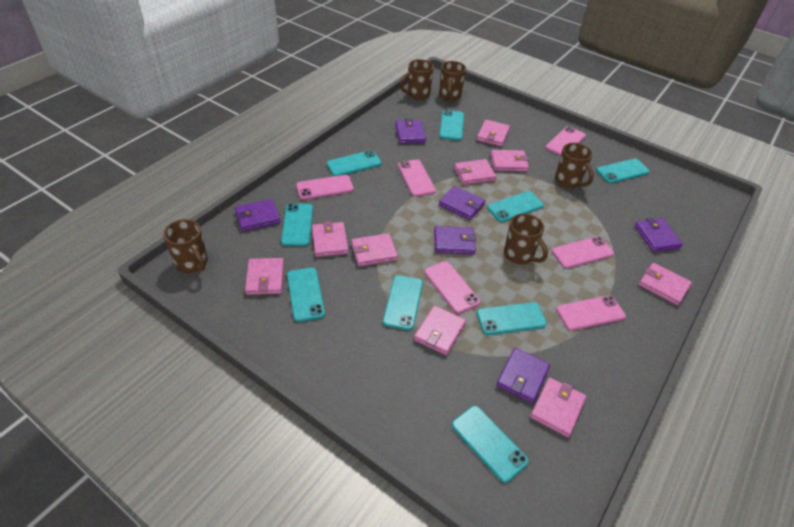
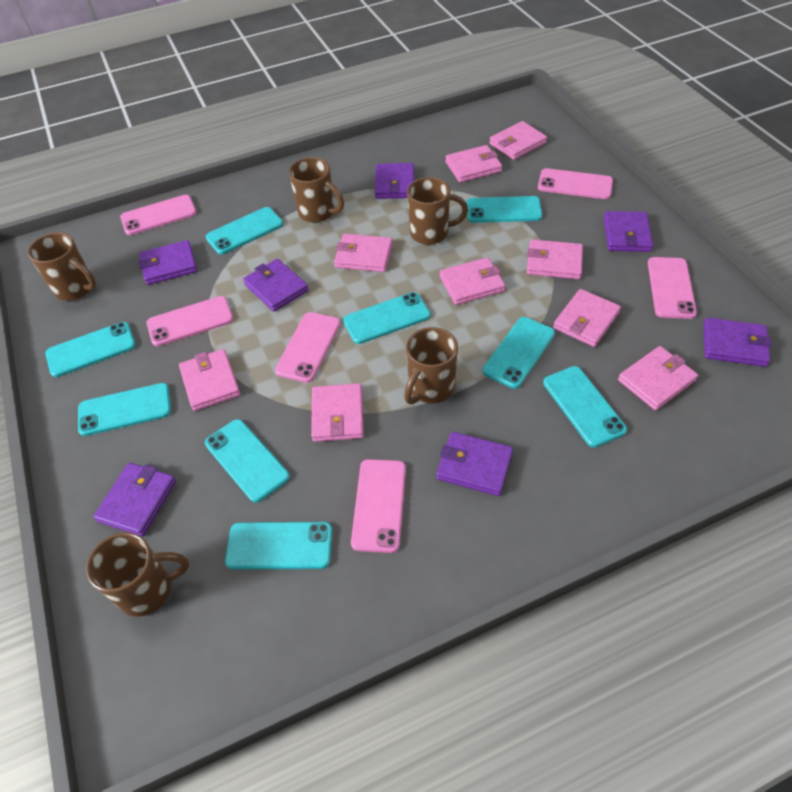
purple wallet: 6 -> 7

